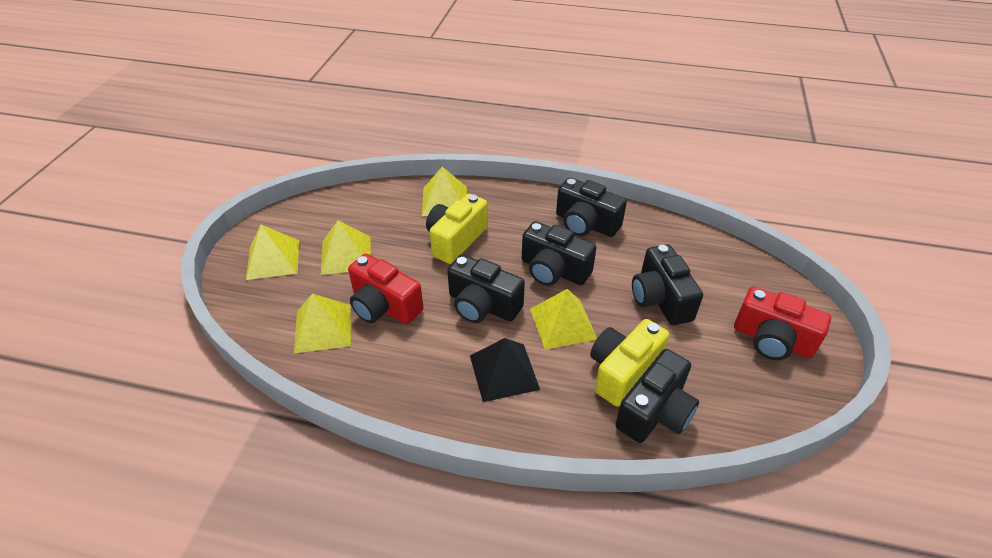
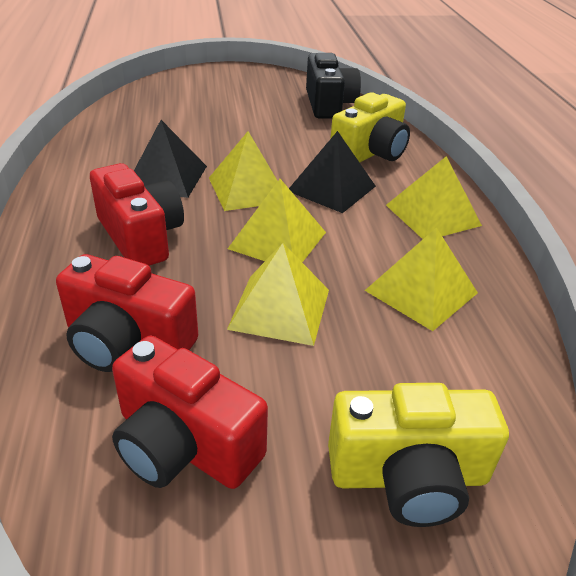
black camera: 5 -> 1
black pyramid: 1 -> 2
red camera: 2 -> 3

